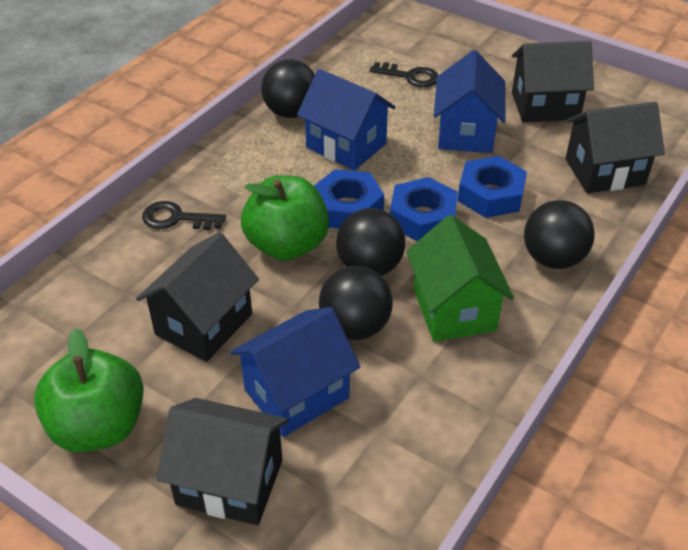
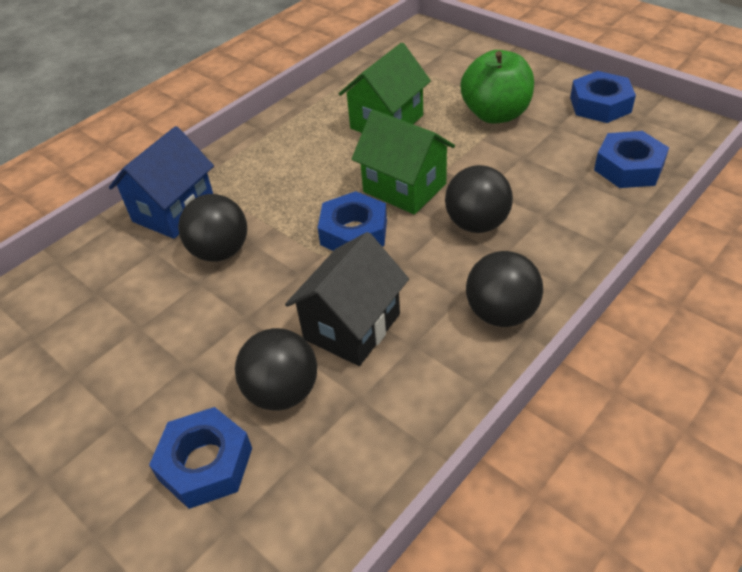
black house: 4 -> 1
black key: 2 -> 0
blue house: 3 -> 1
blue nut: 3 -> 4
green apple: 2 -> 1
green house: 1 -> 2

